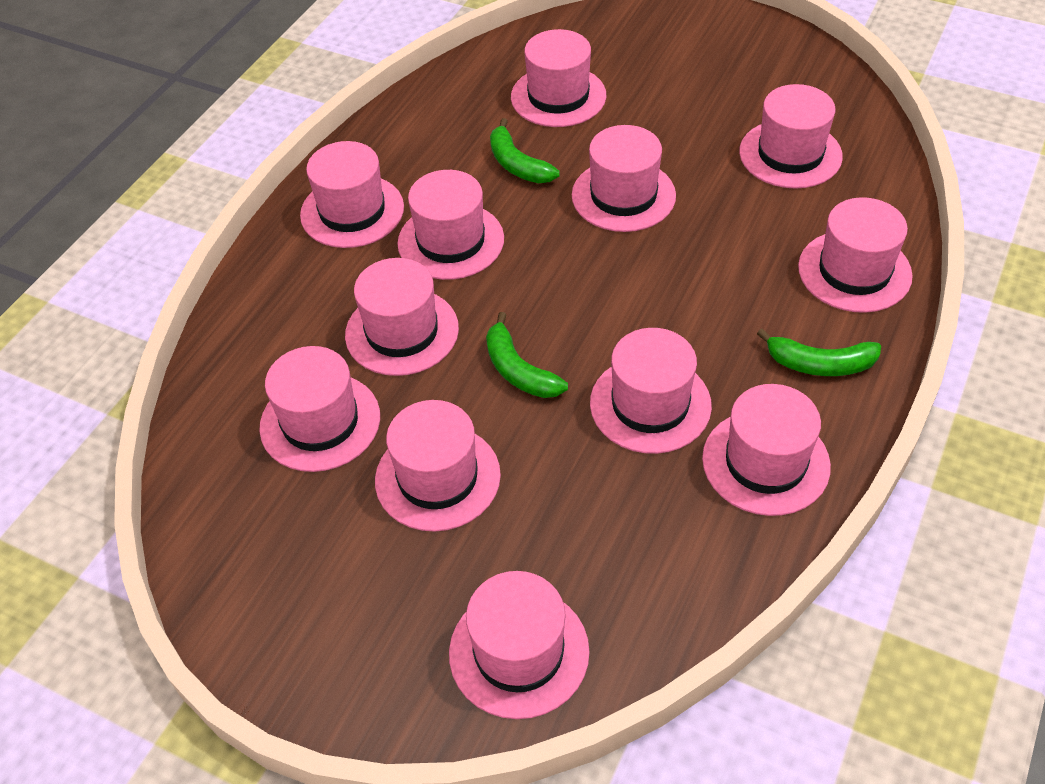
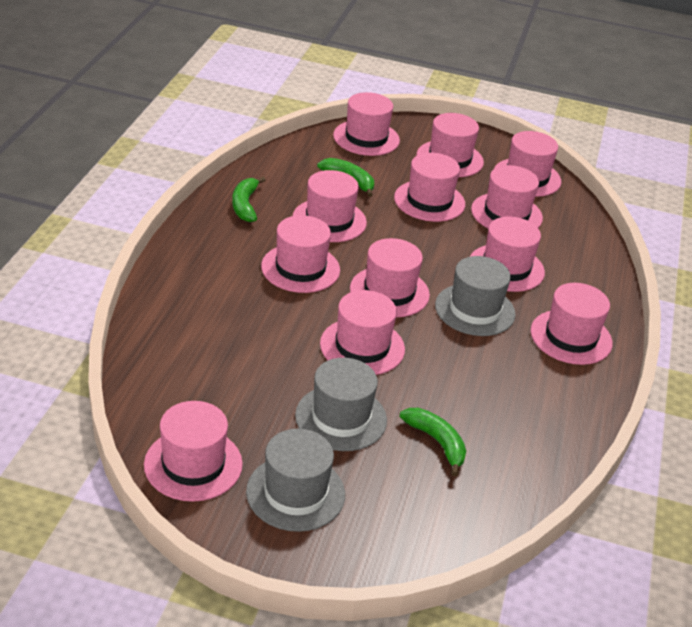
grey hat: 0 -> 3

